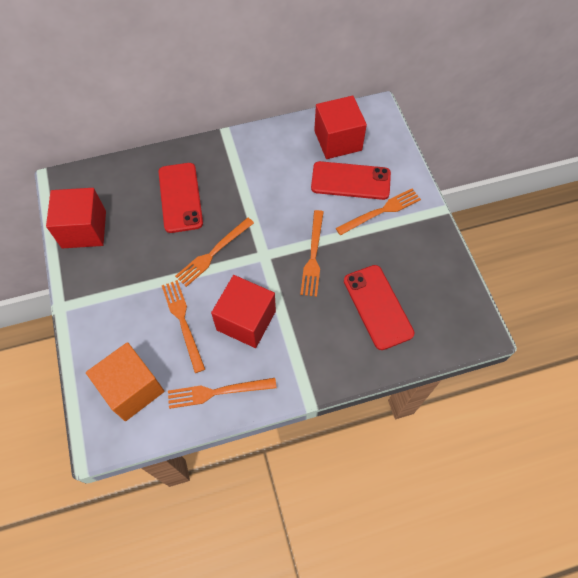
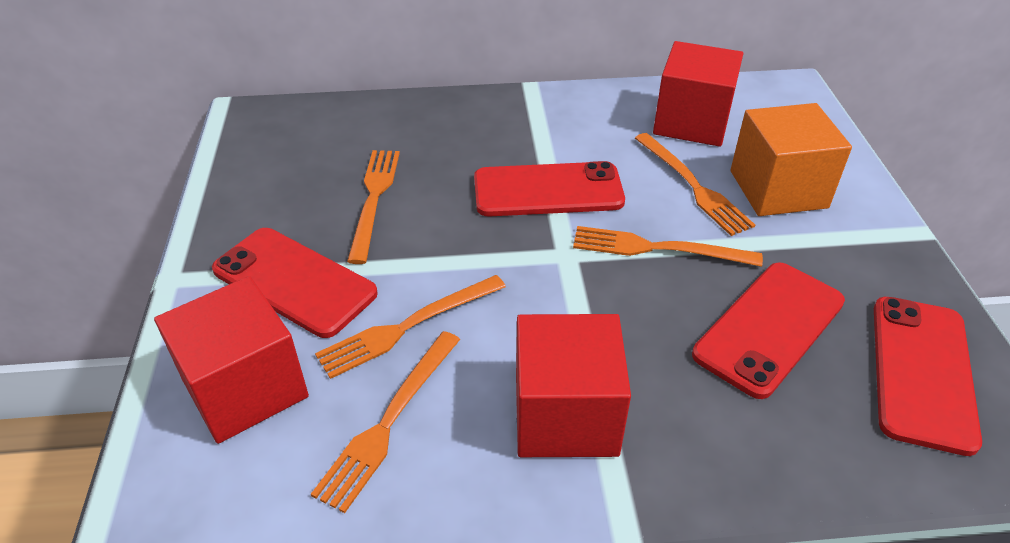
red phone: 3 -> 4

